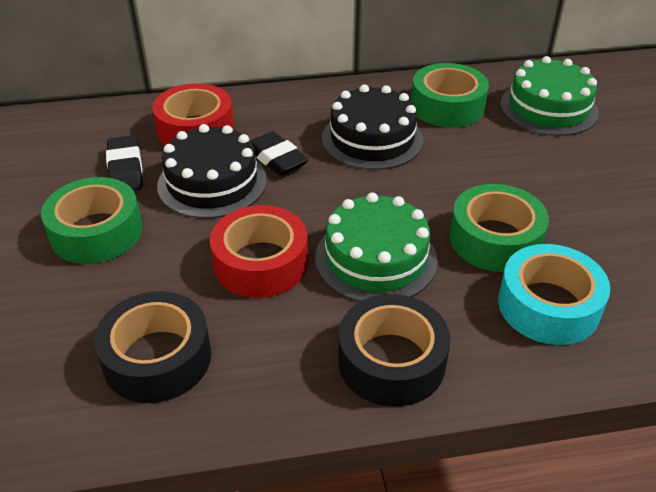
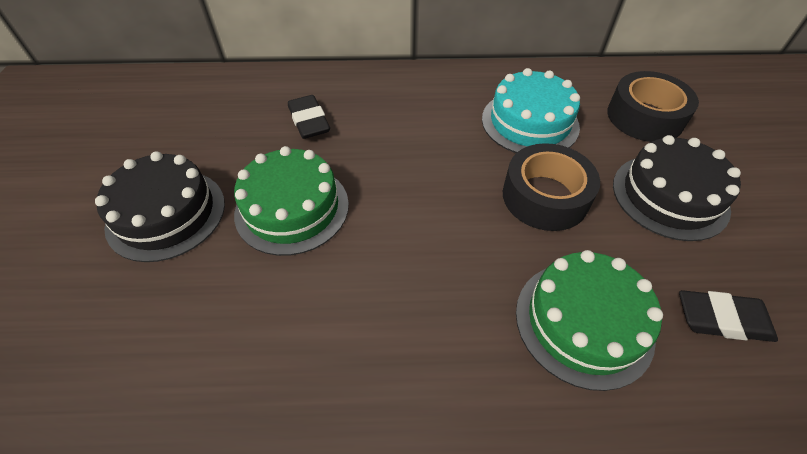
green tape: 3 -> 0
red tape: 2 -> 0
turquoise cake: 0 -> 1
turquoise tape: 1 -> 0

